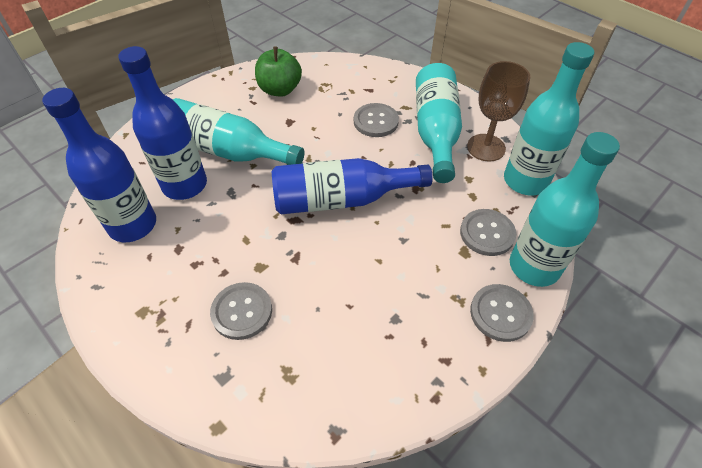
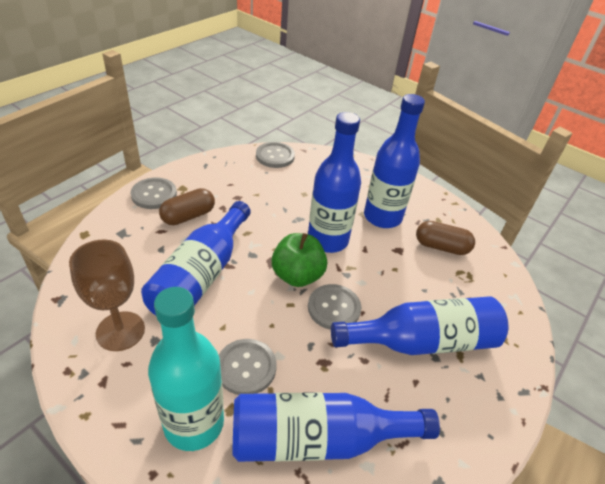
blue bottle: 3 -> 5
brown capsule: 0 -> 2
turquoise bottle: 4 -> 1

